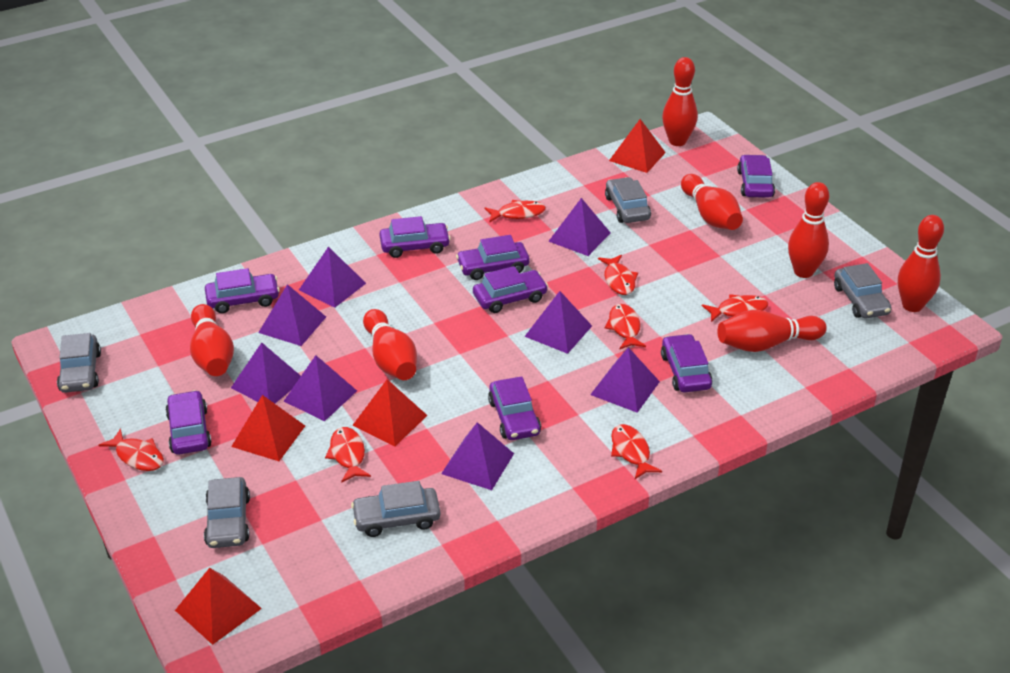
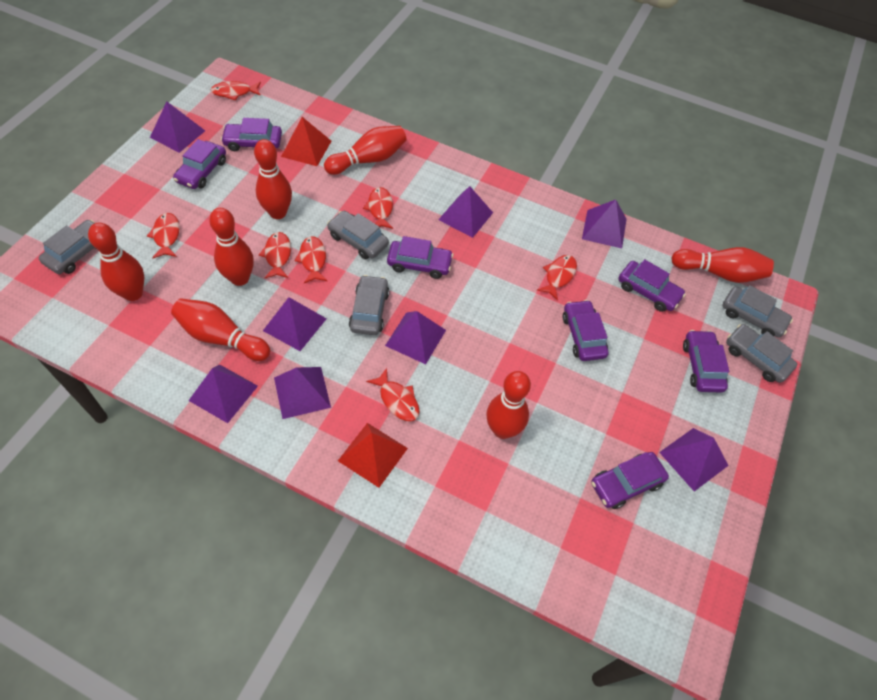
purple car: 8 -> 7
red pyramid: 4 -> 2

